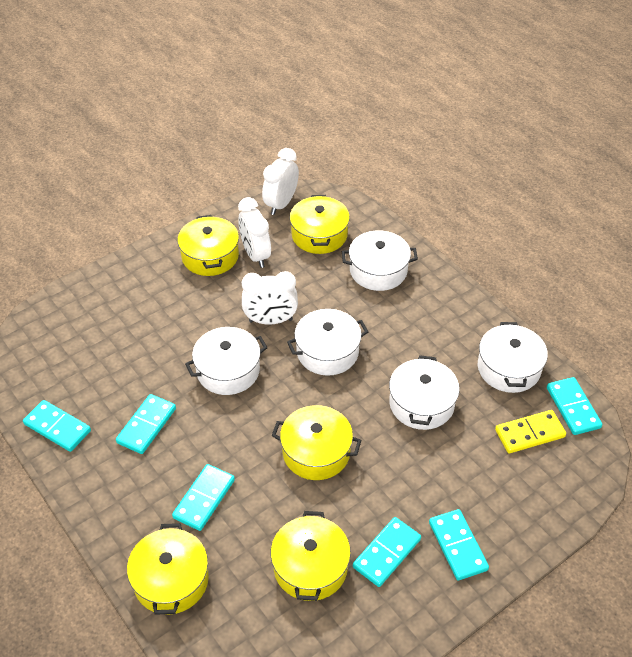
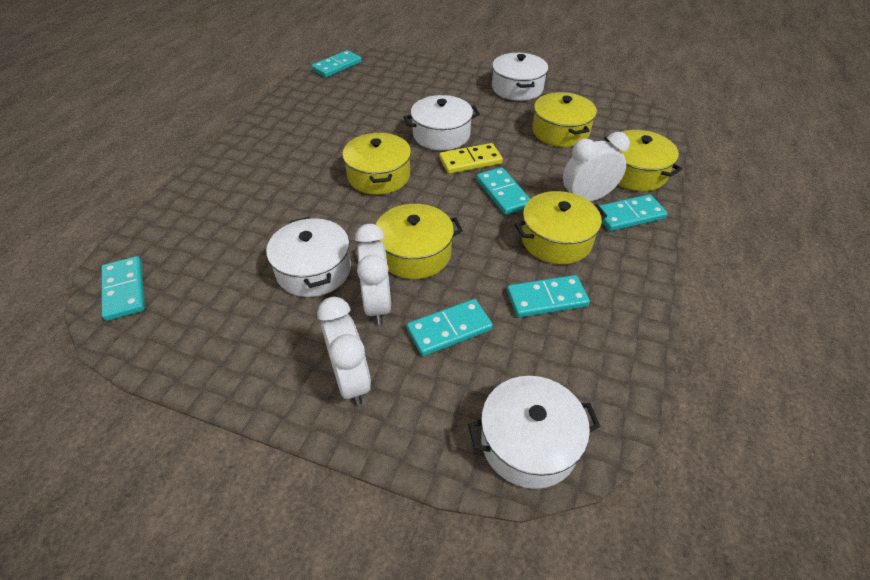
white pot: 5 -> 4

